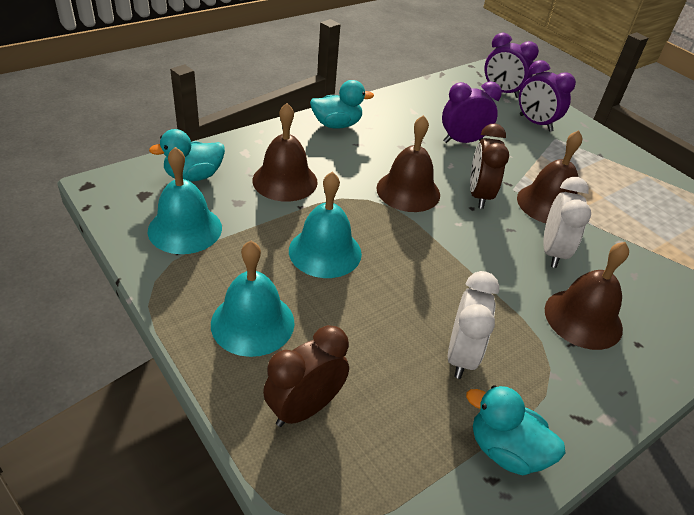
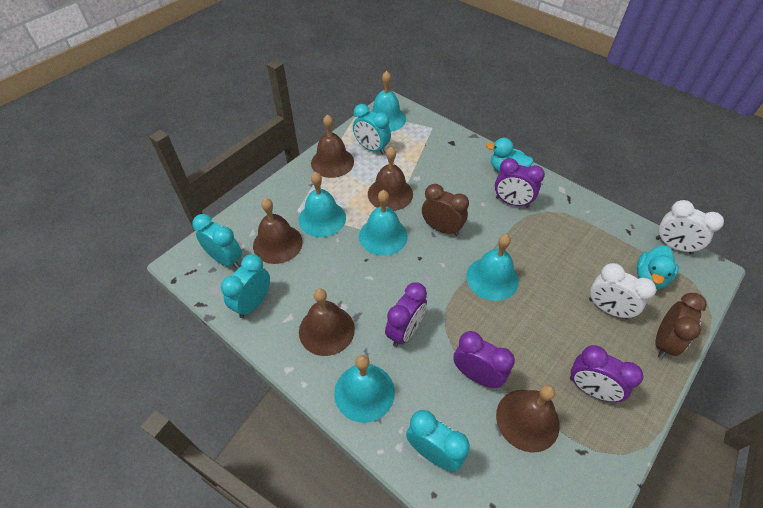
brown bell: 4 -> 5
purple clock: 3 -> 4
turquoise bell: 3 -> 5
turquoise clock: 0 -> 4
turquoise duck: 3 -> 2

